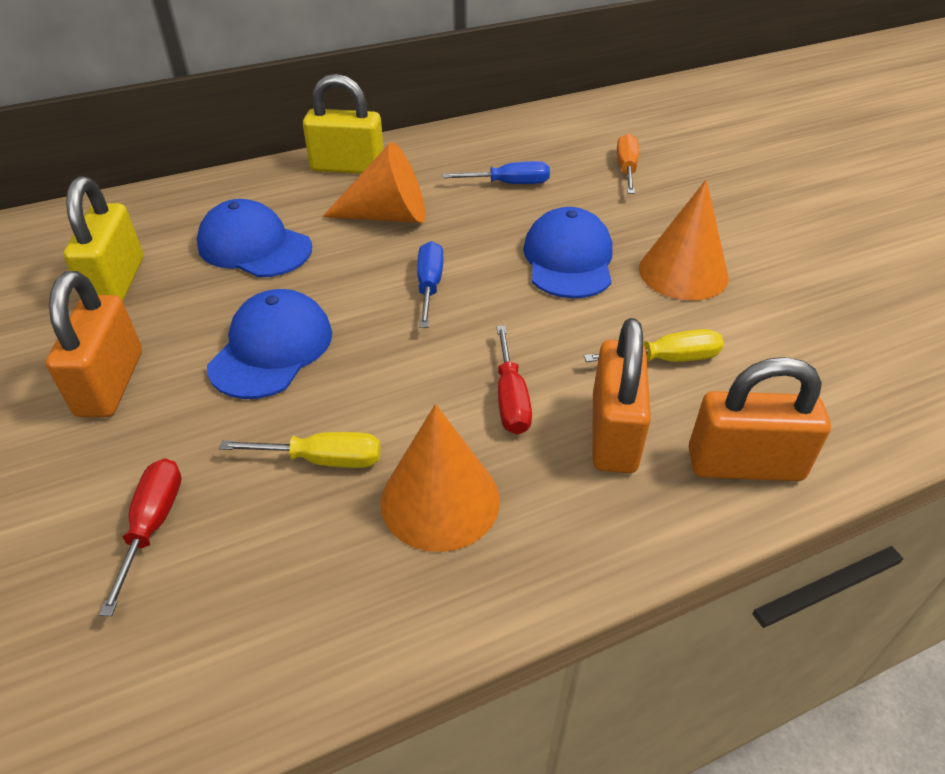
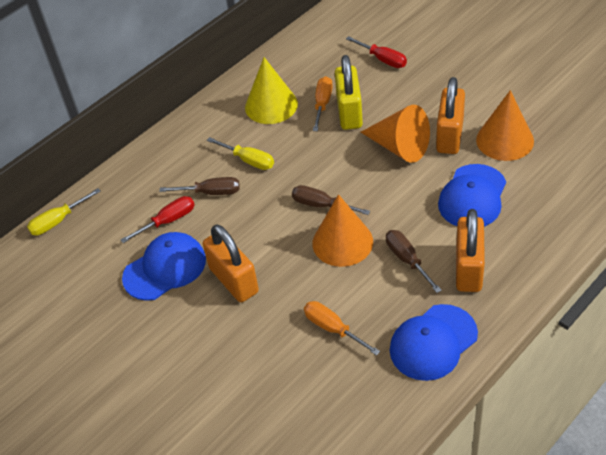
blue screwdriver: 2 -> 0
brown screwdriver: 0 -> 3
orange screwdriver: 1 -> 2
yellow cone: 0 -> 1
yellow padlock: 2 -> 1

